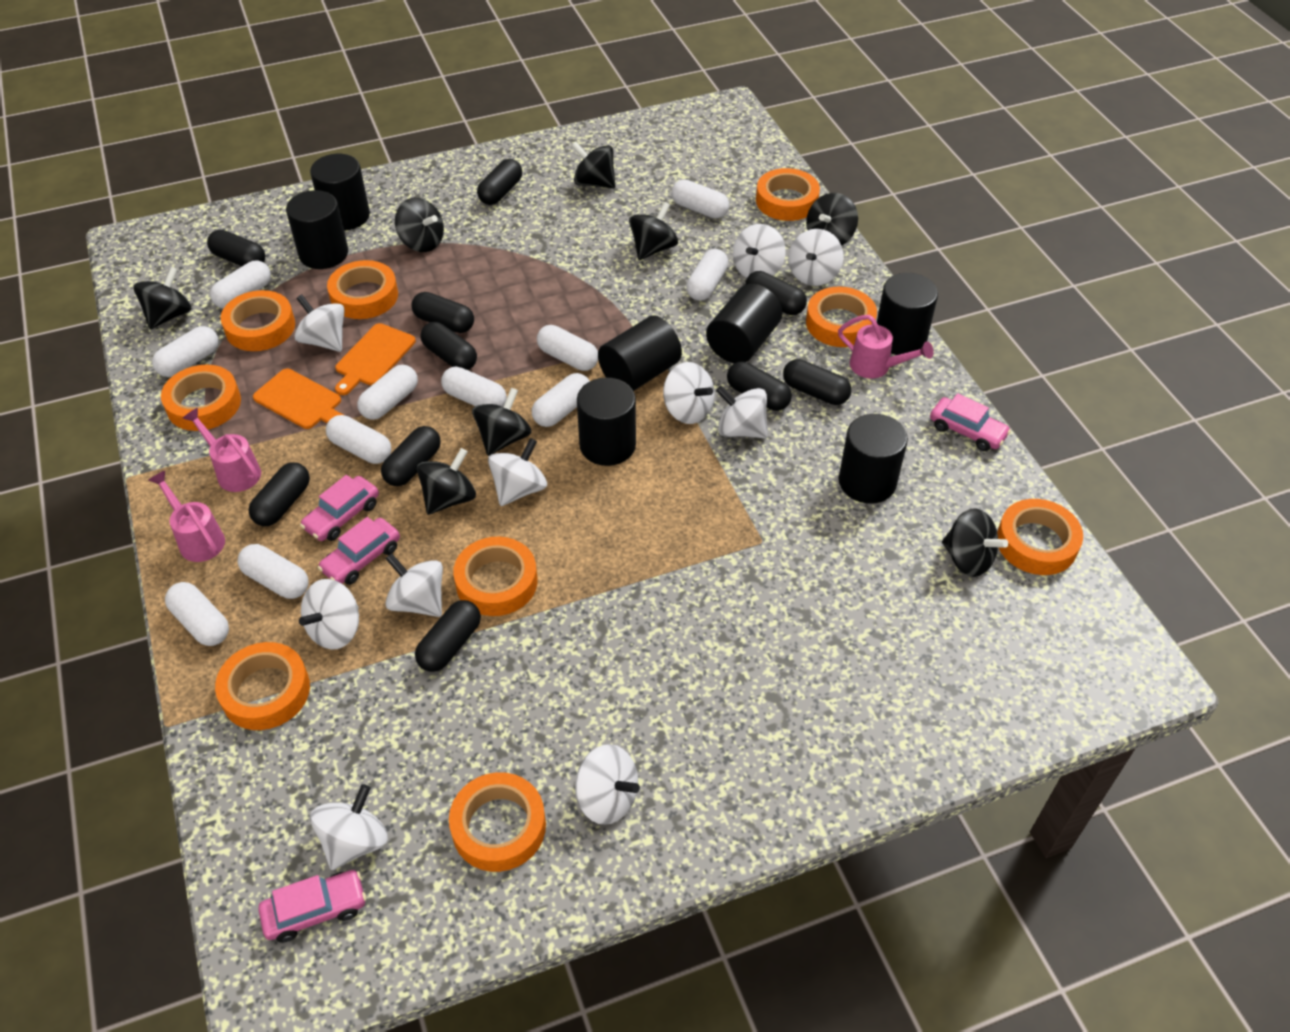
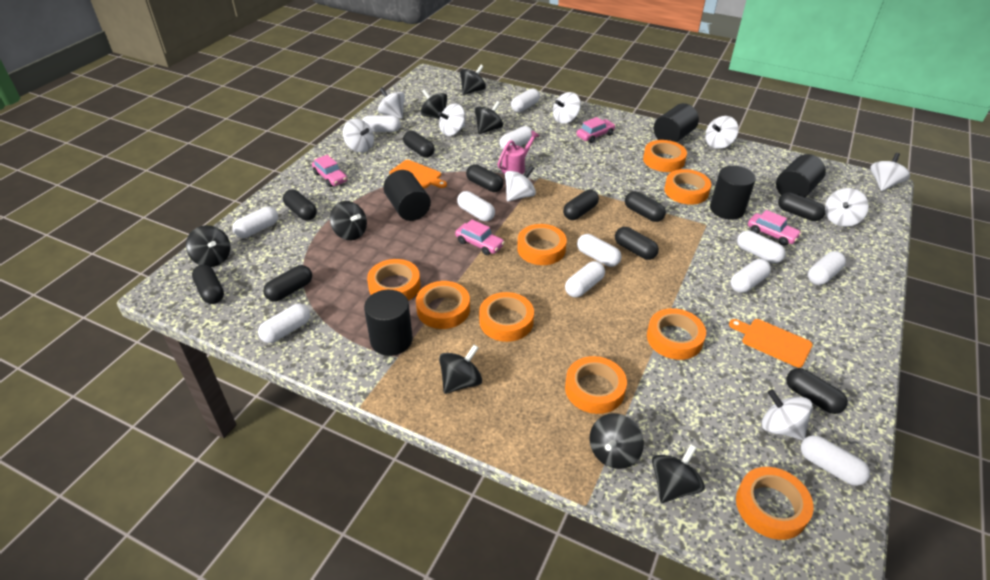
black cylinder: 7 -> 5
pink watering can: 3 -> 1
white capsule: 11 -> 12
white spinning top: 10 -> 9

